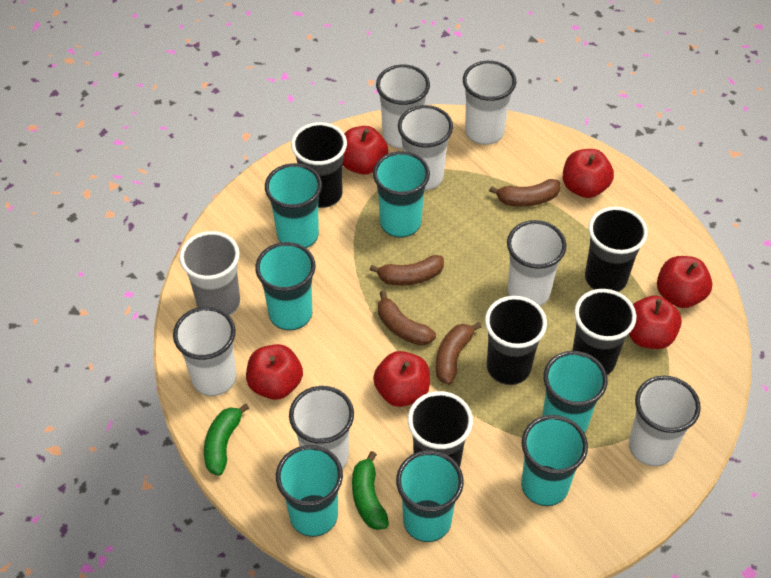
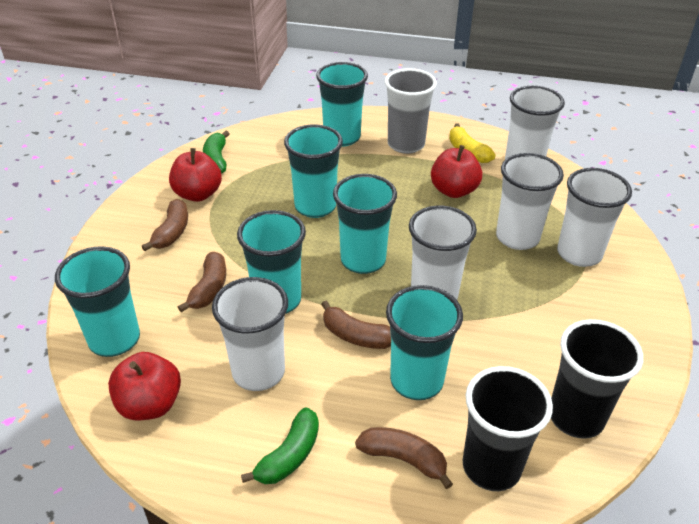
black cup: 5 -> 2
red apple: 6 -> 3
turquoise cup: 7 -> 6
white cup: 7 -> 5
yellow banana: 0 -> 1

